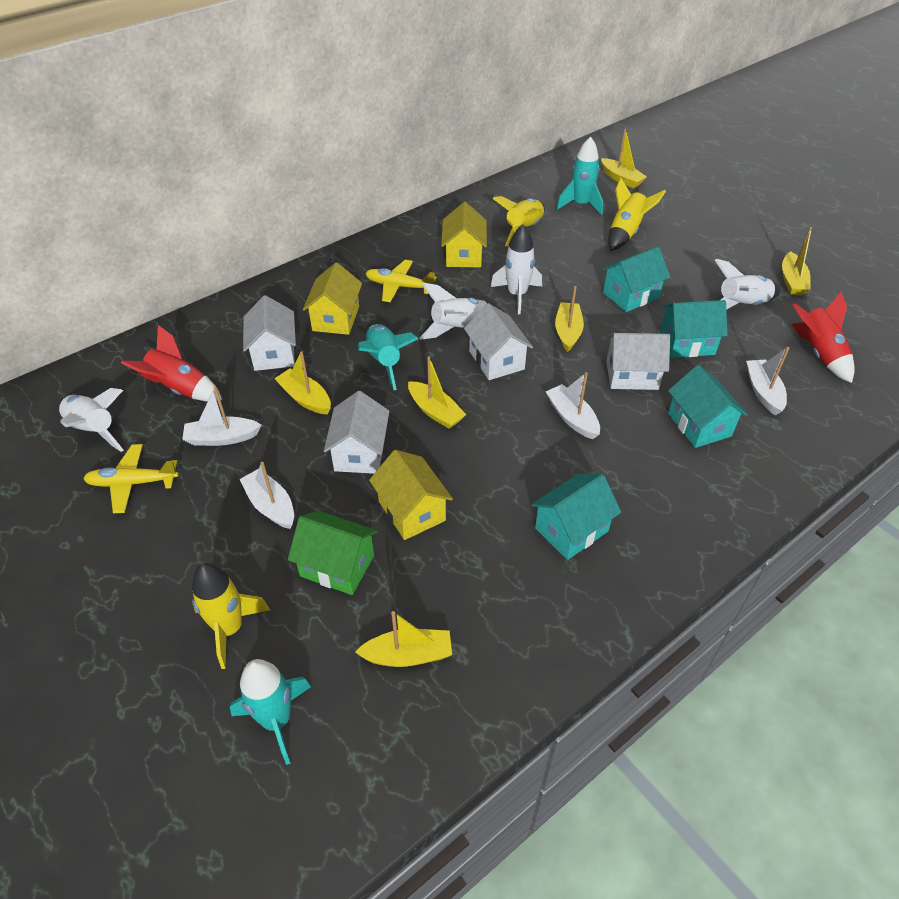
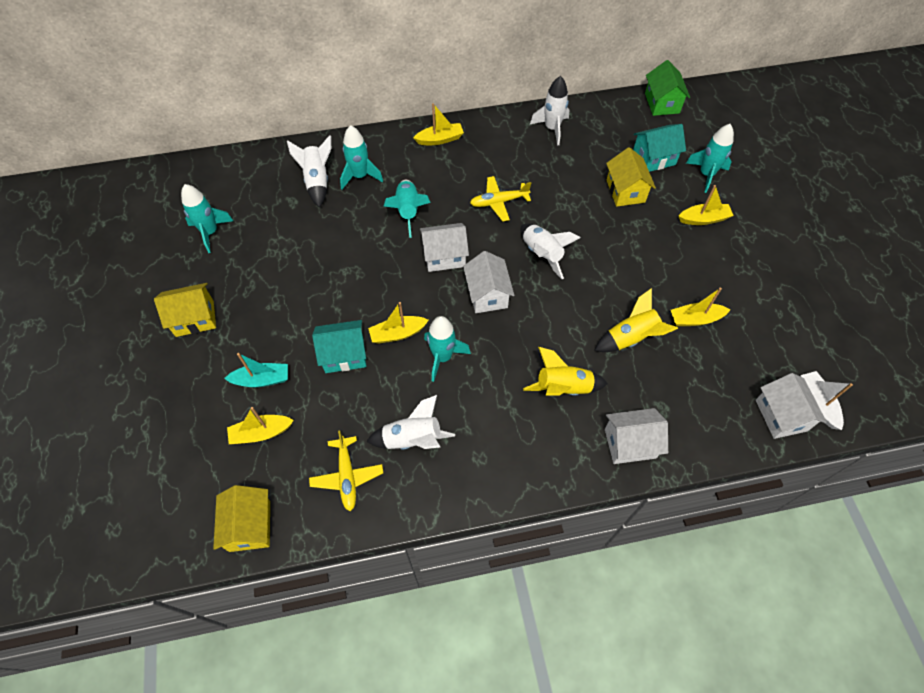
red rocket: 2 -> 0
turquoise boat: 0 -> 1
turquoise house: 4 -> 2
turquoise rocket: 3 -> 5
white boat: 4 -> 1
yellow boat: 6 -> 5
yellow rocket: 3 -> 2

